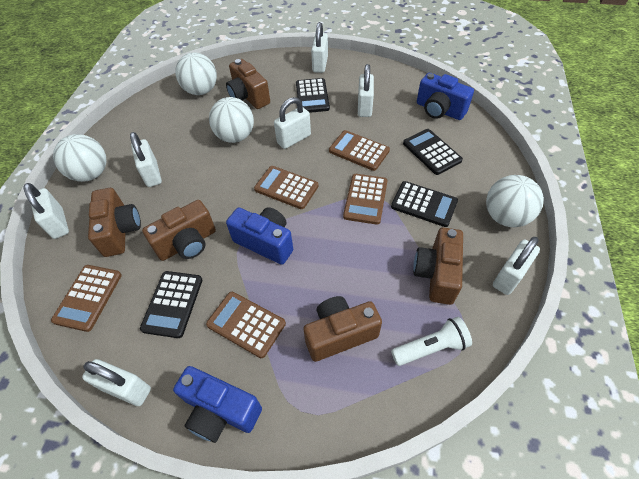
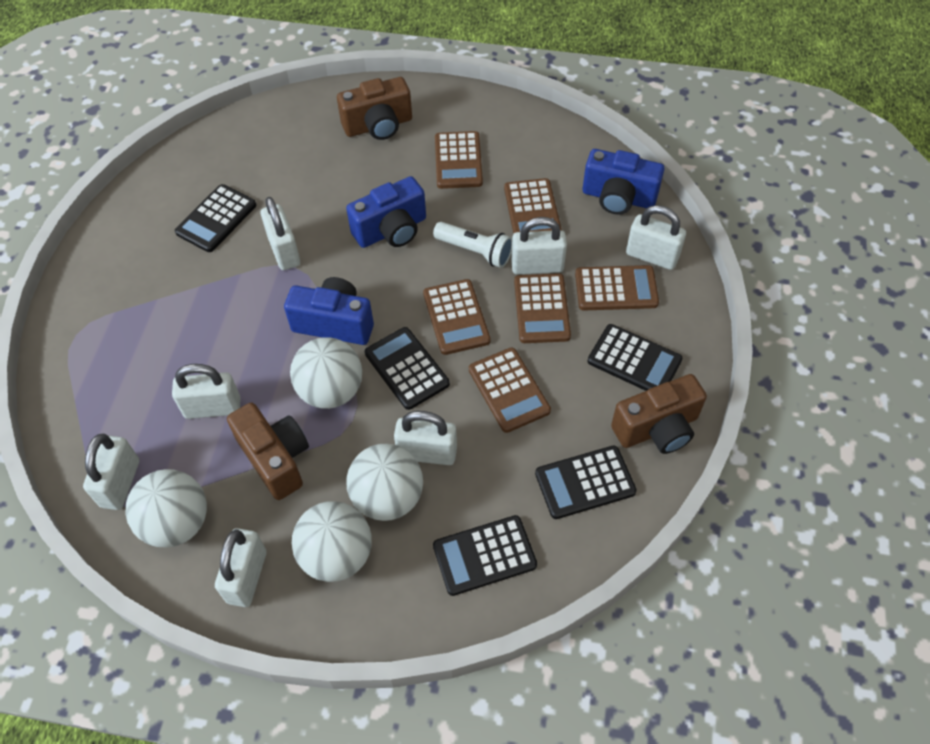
black calculator: 4 -> 5
brown calculator: 5 -> 6
brown camera: 5 -> 3

